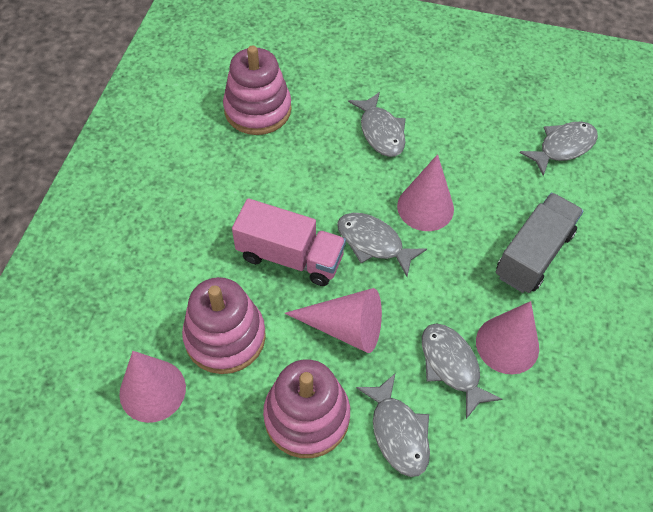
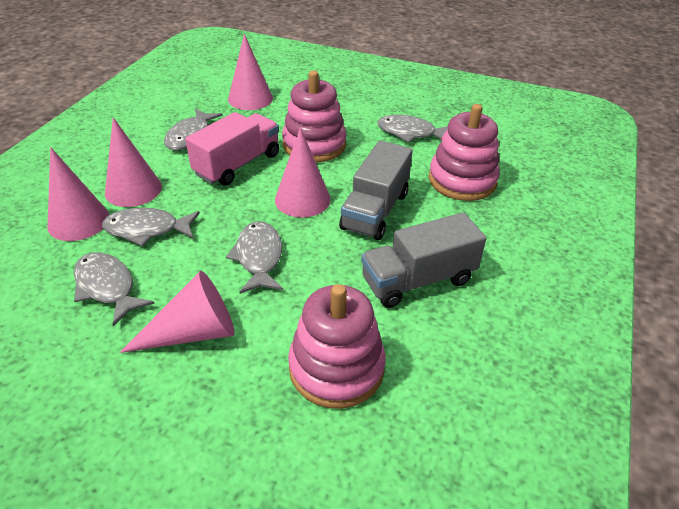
grey truck: 1 -> 2
pink cone: 4 -> 5

